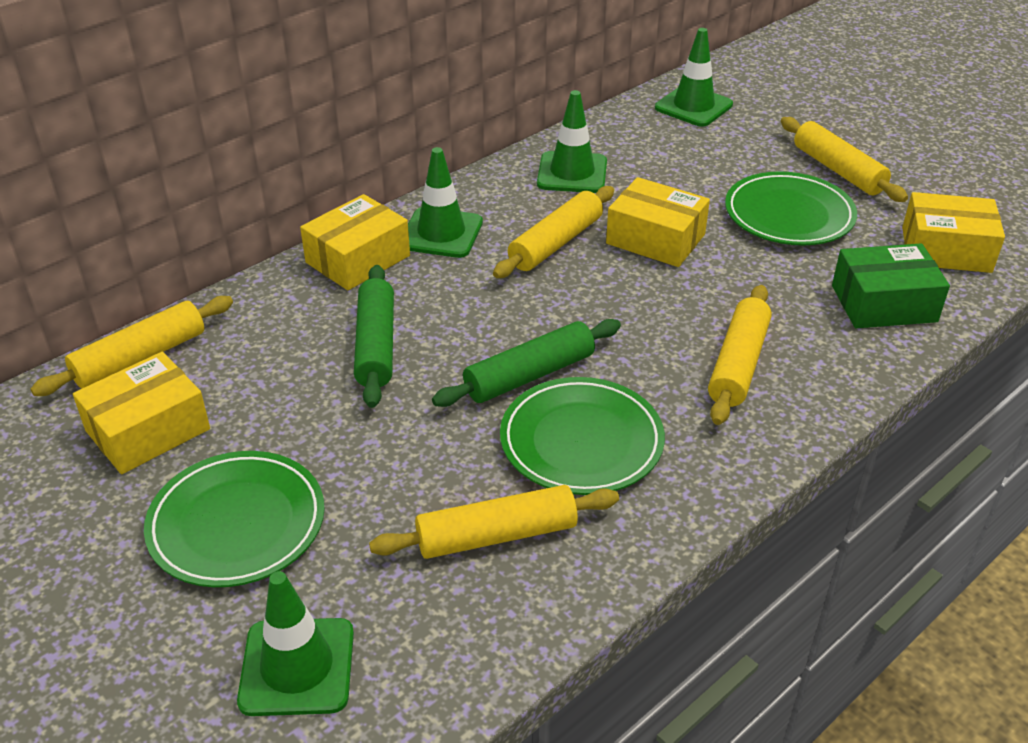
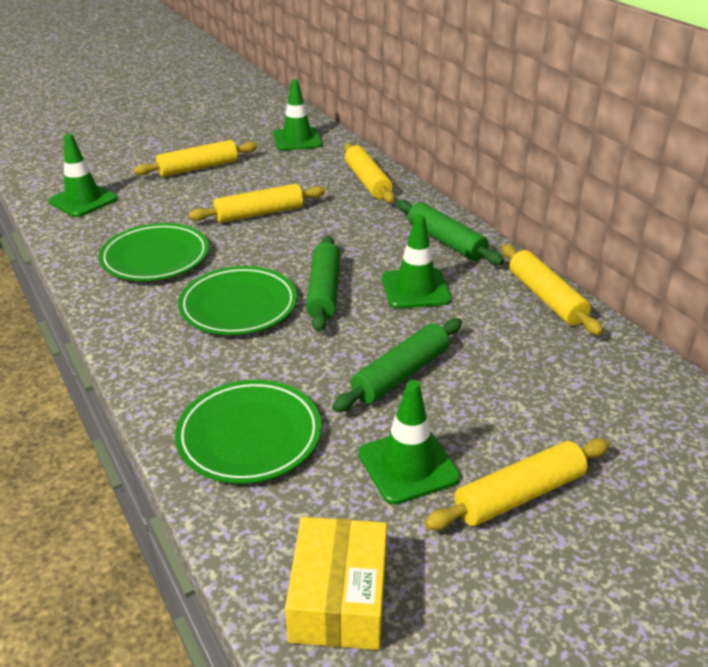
green box: 1 -> 0
green rolling pin: 2 -> 3
yellow box: 4 -> 1

